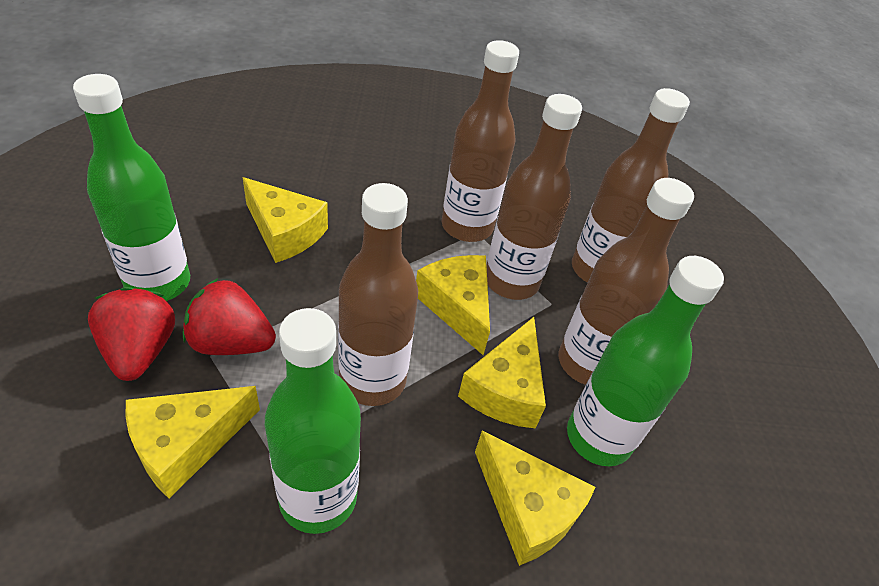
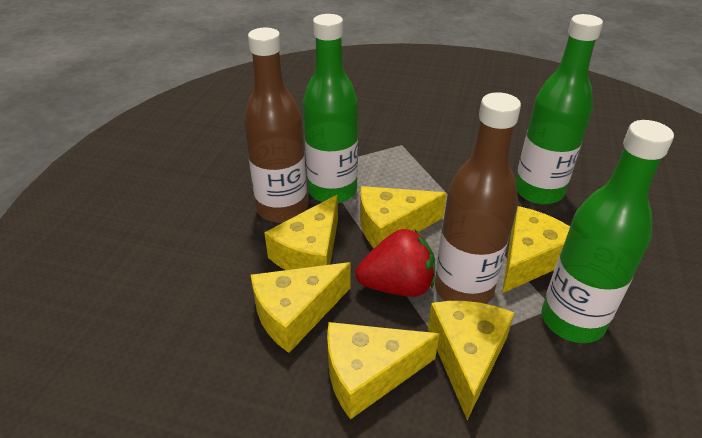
brown bottle: 5 -> 2
red strawberry: 2 -> 1
yellow cheese: 5 -> 6

